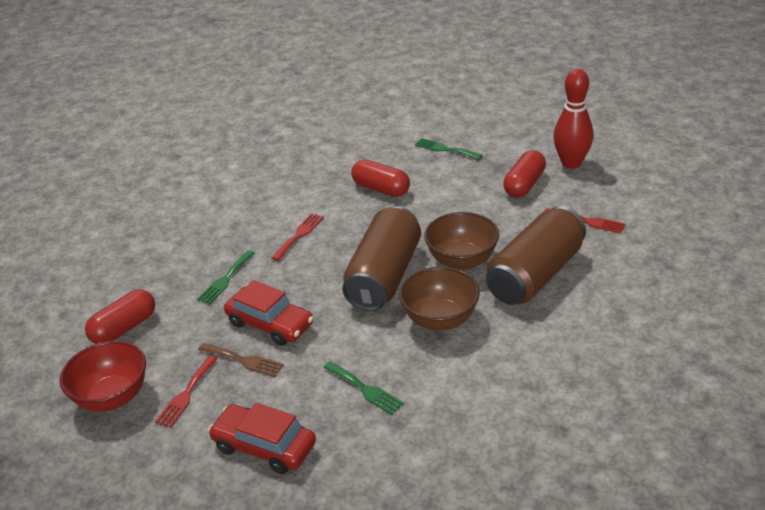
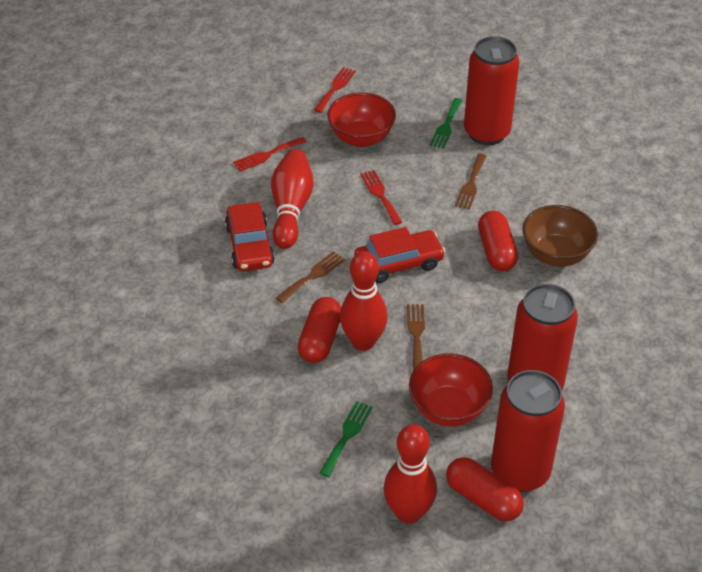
brown bowl: 2 -> 1
brown can: 2 -> 0
brown fork: 1 -> 3
green fork: 3 -> 2
red bowl: 1 -> 2
red bowling pin: 1 -> 3
red can: 0 -> 3

